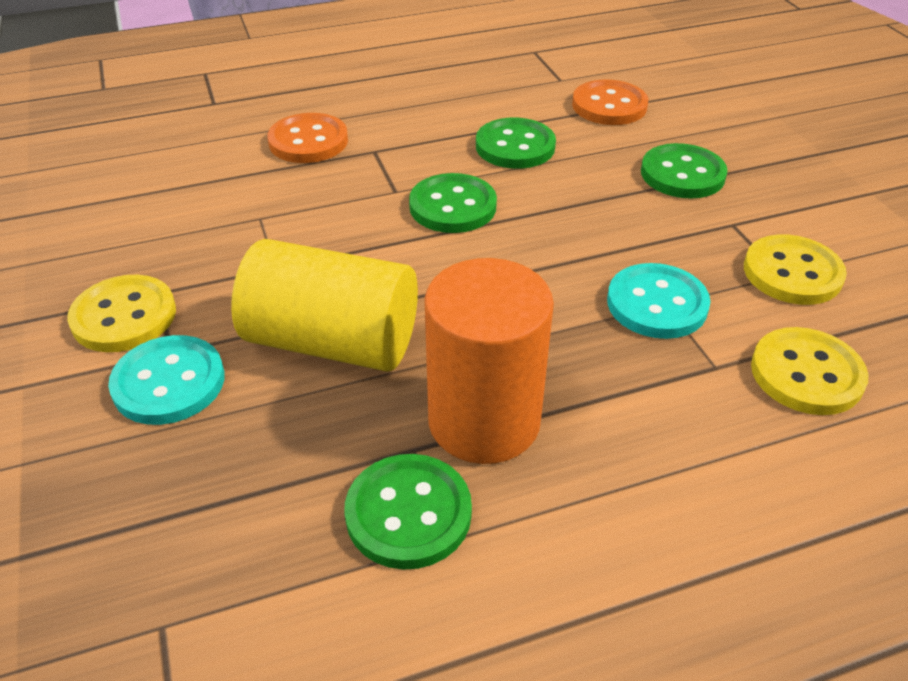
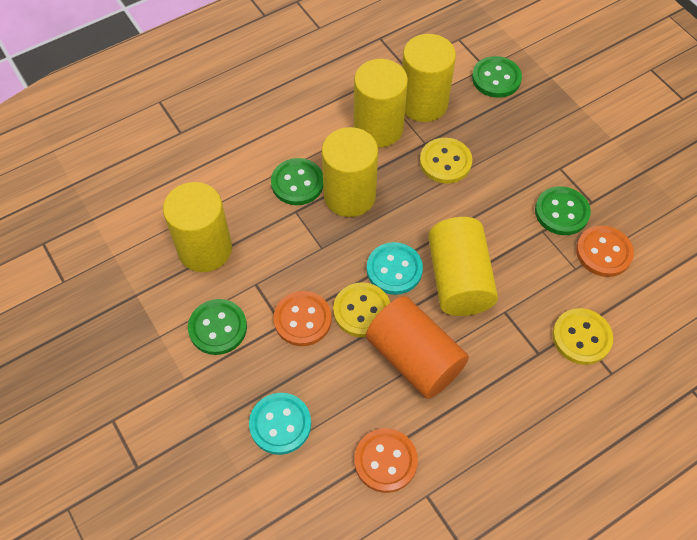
orange button: 2 -> 3
yellow cylinder: 1 -> 5

